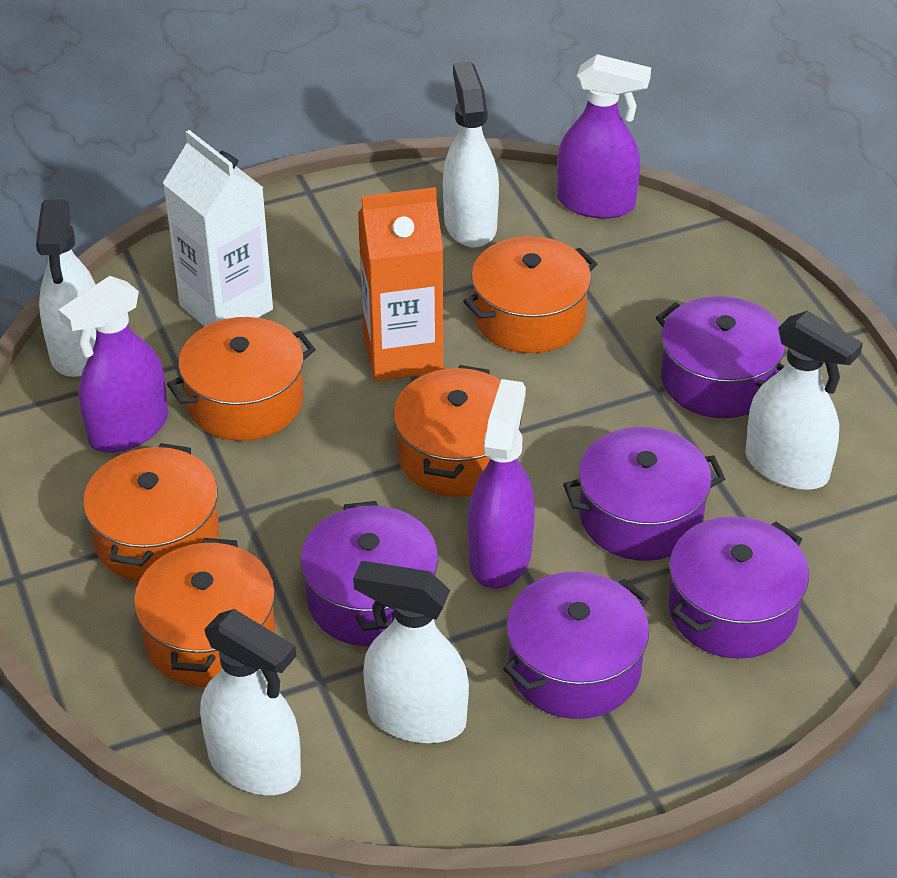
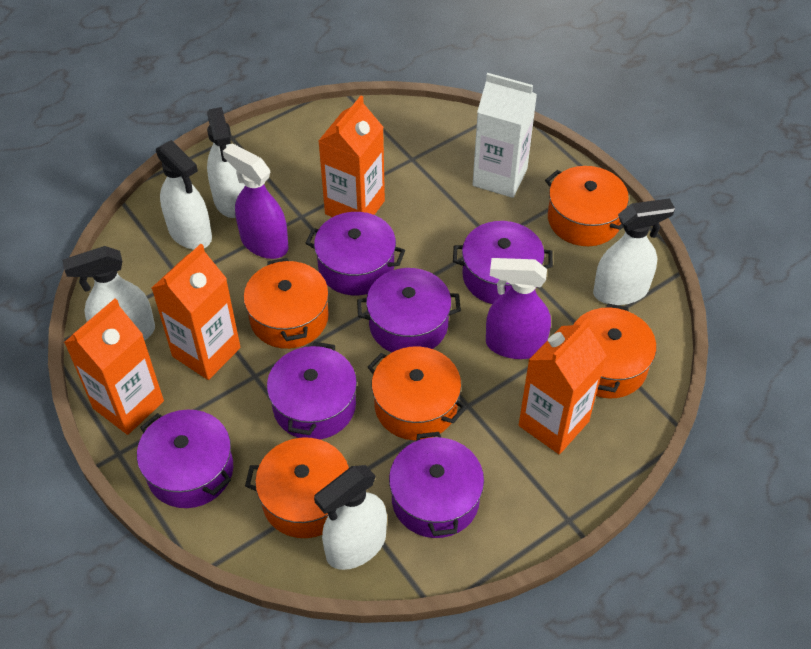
orange carton: 1 -> 4
purple pot: 5 -> 6
purple spray bottle: 3 -> 2

